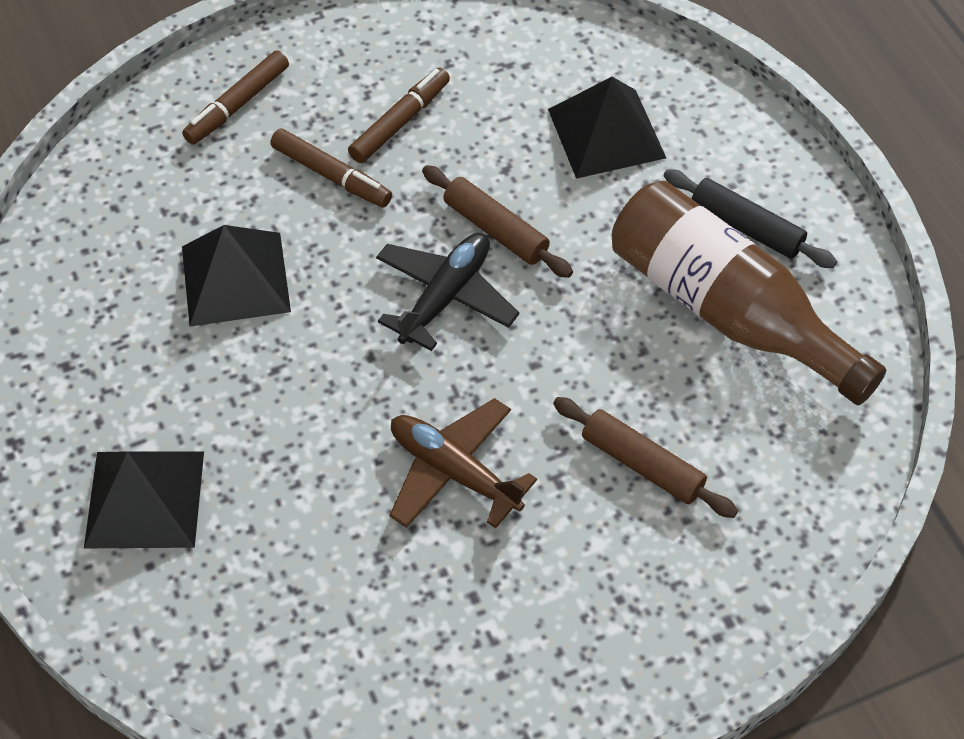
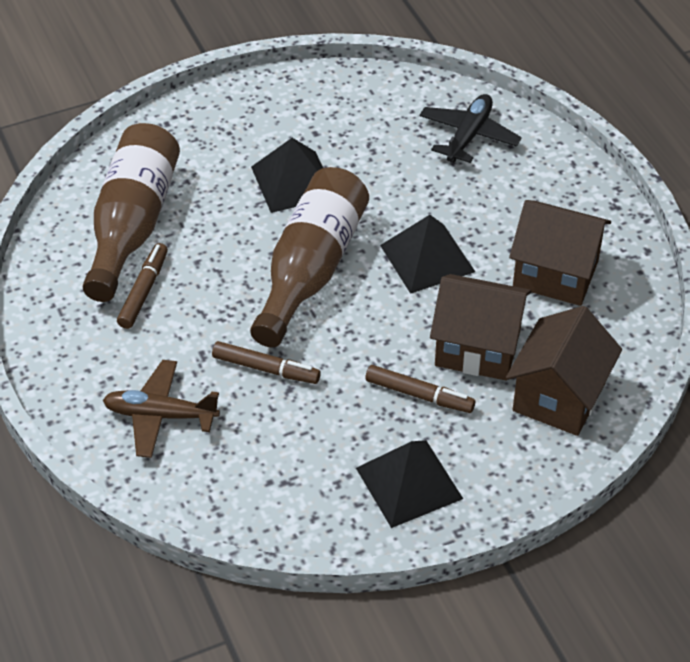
black rolling pin: 1 -> 0
brown bottle: 1 -> 2
brown house: 0 -> 3
brown rolling pin: 2 -> 0

